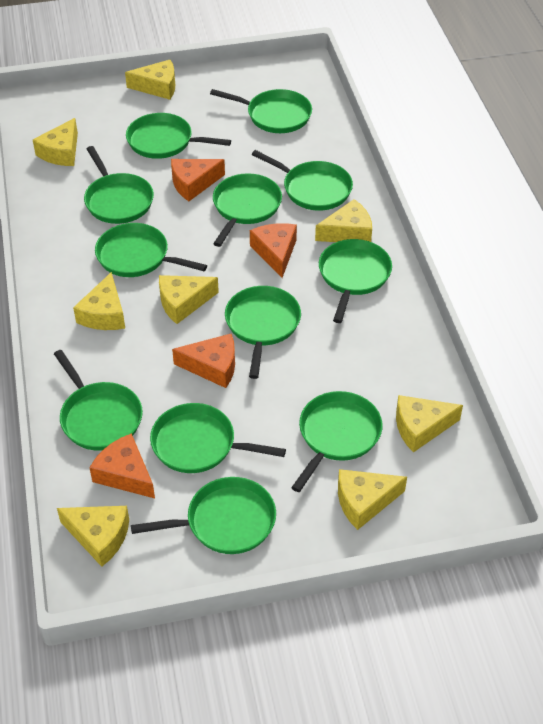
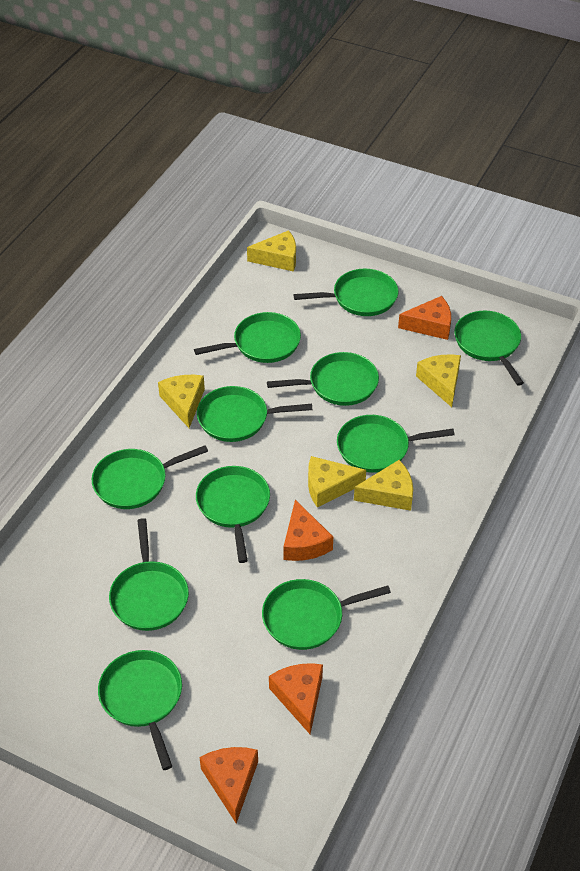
green pan: 12 -> 11
yellow cheese: 8 -> 5

